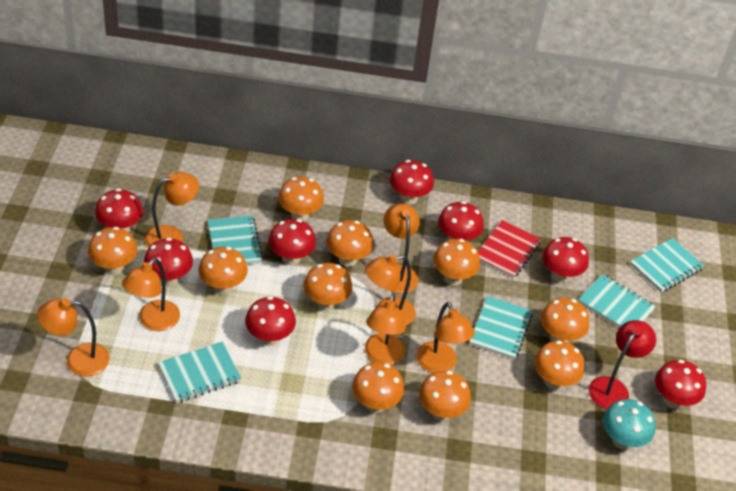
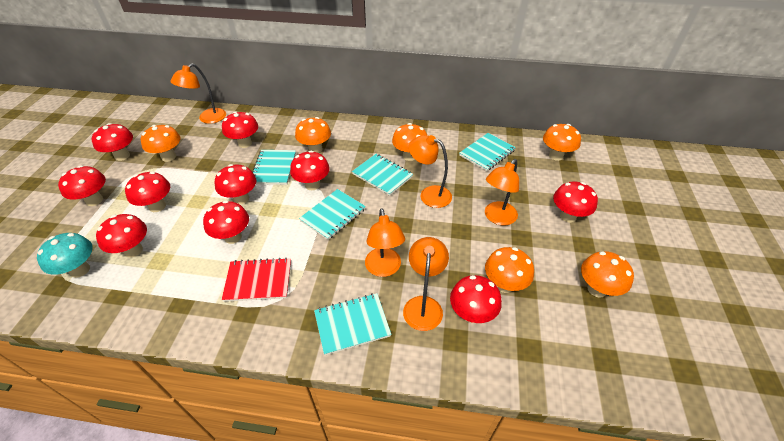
orange lamp: 7 -> 5
orange mushroom: 10 -> 6
red lamp: 1 -> 0
red mushroom: 8 -> 10

